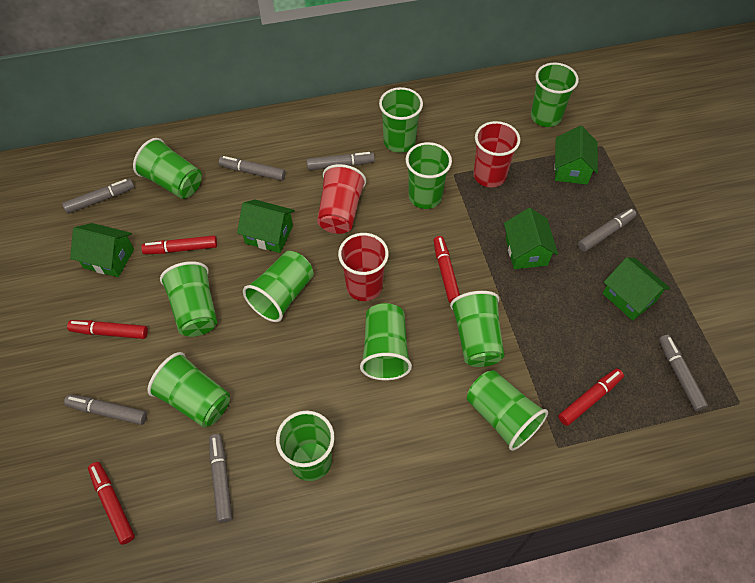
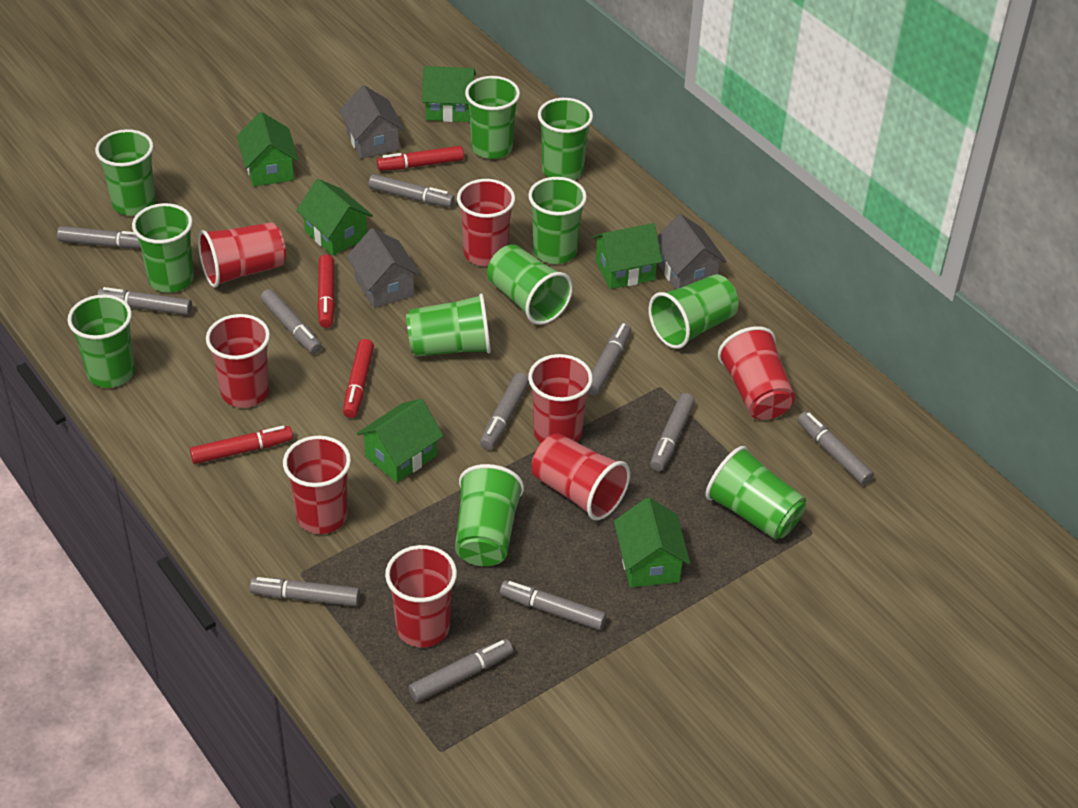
green house: 5 -> 6
grey house: 0 -> 3
grey marker: 7 -> 11
red cup: 3 -> 8
red marker: 5 -> 4

